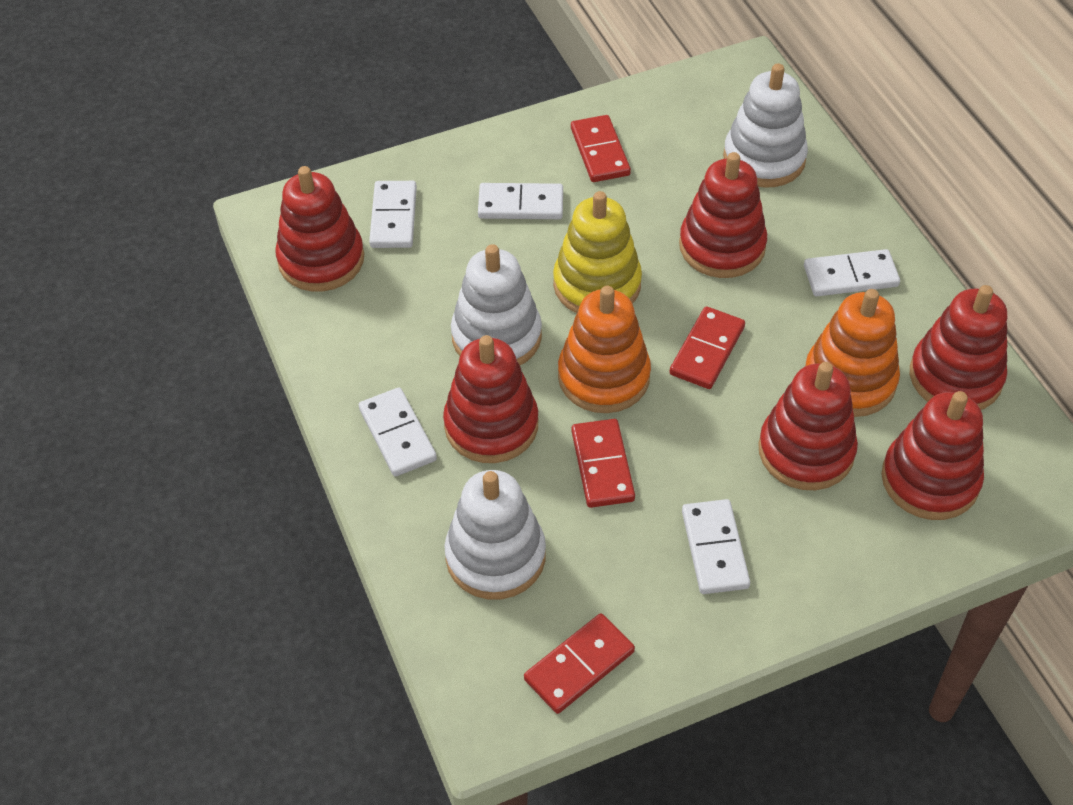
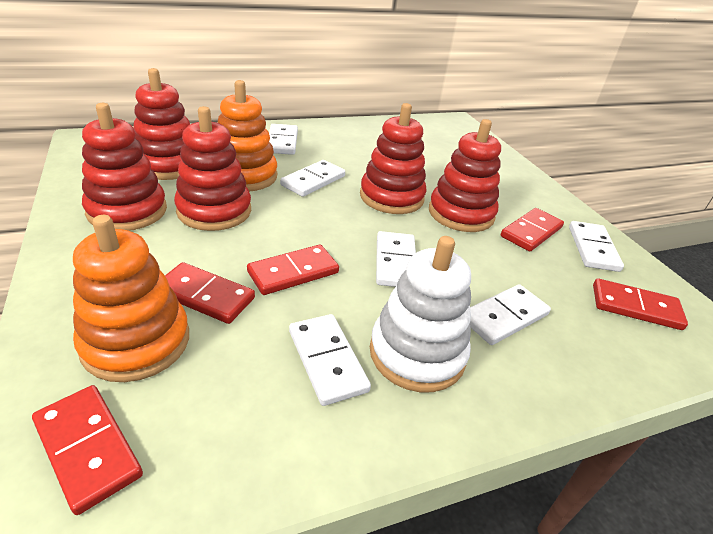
red domino: 4 -> 5
red stacking toy: 6 -> 5
white domino: 5 -> 6
white stacking toy: 3 -> 1
yellow stacking toy: 1 -> 0

